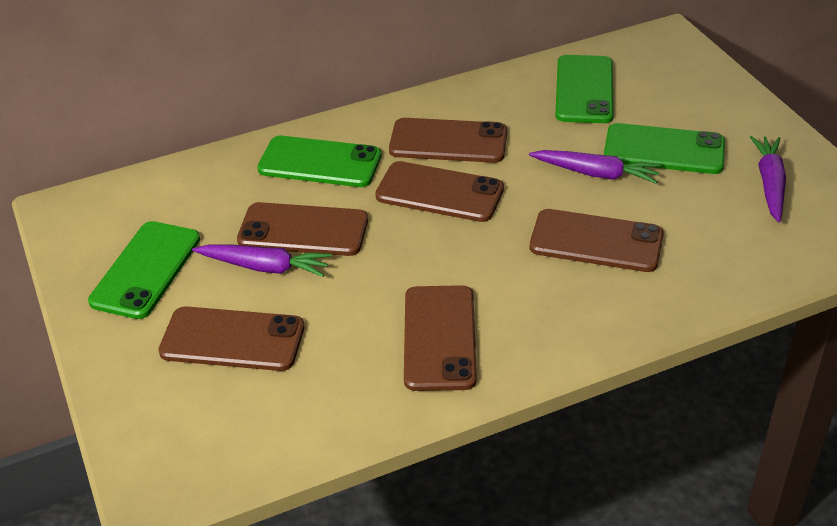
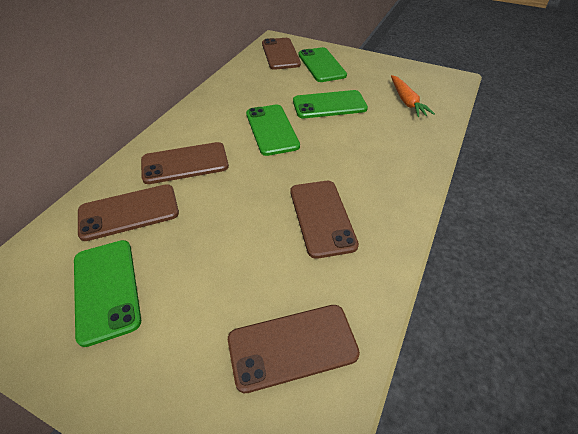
brown phone: 6 -> 5
orange carrot: 0 -> 1
purple carrot: 3 -> 0

